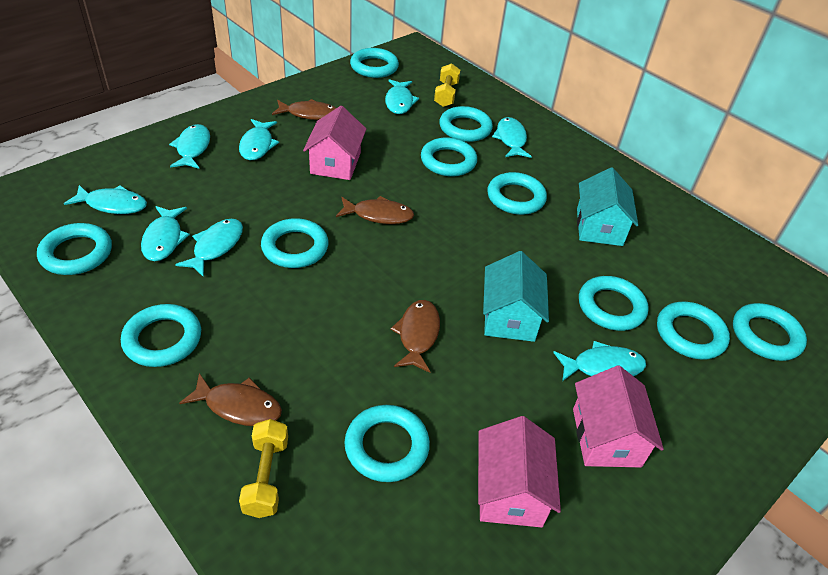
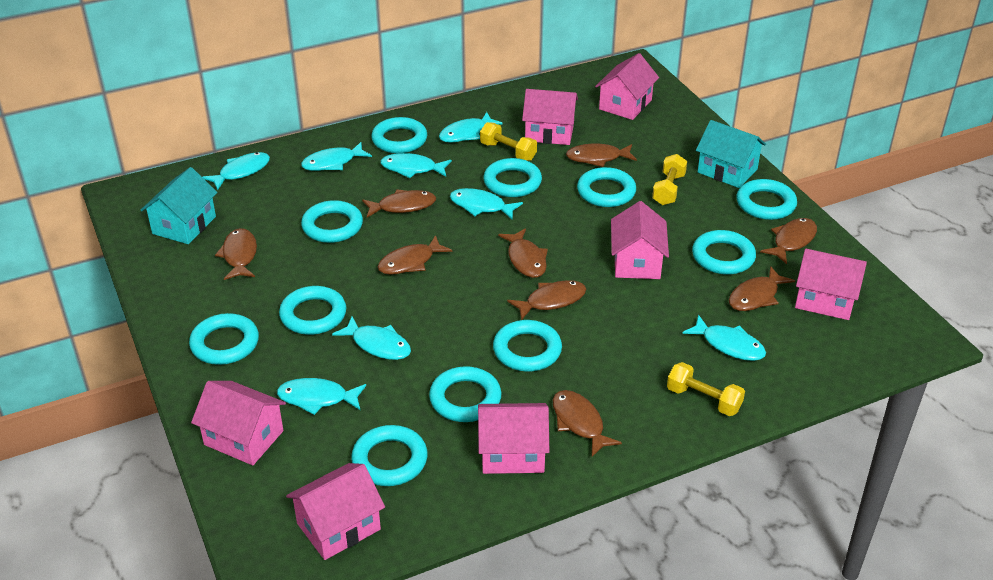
brown fish: 4 -> 9
pink house: 3 -> 7
yellow dumbbell: 2 -> 3

